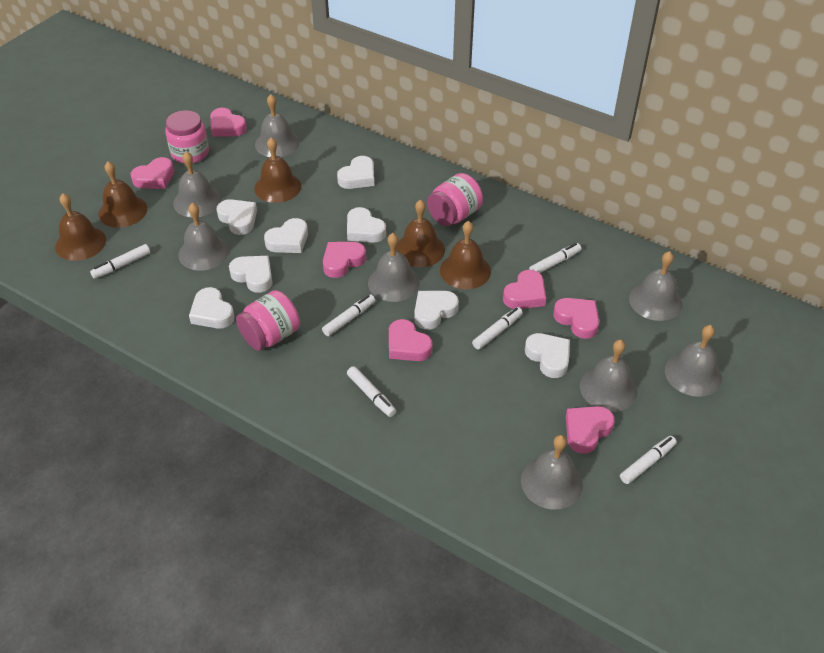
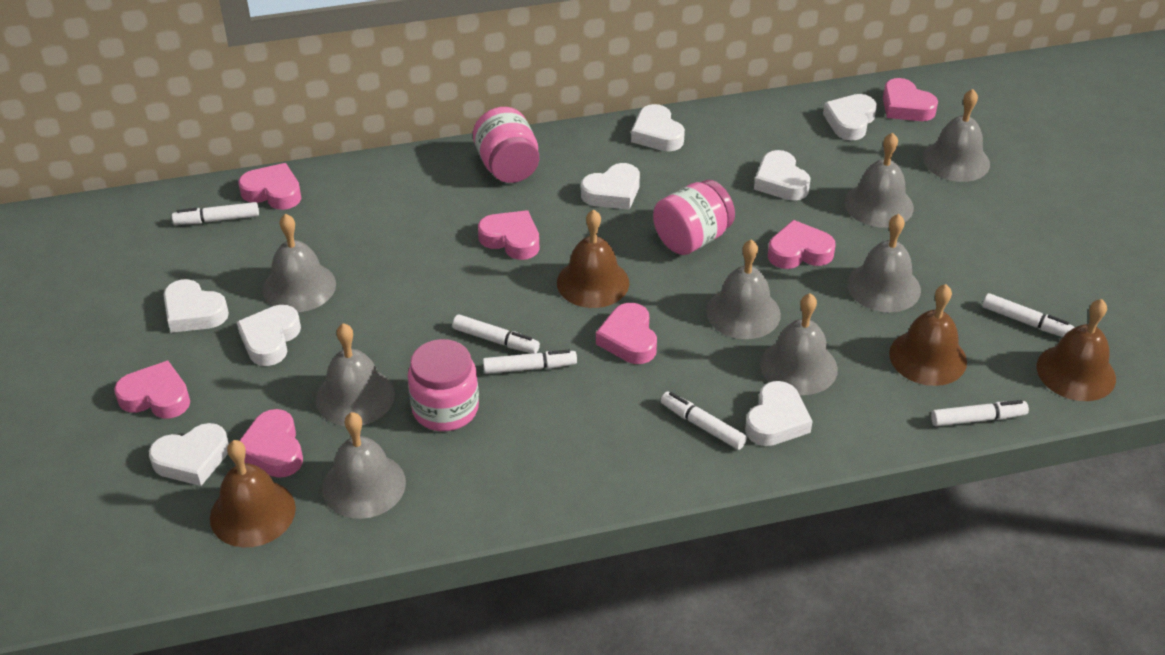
brown bell: 5 -> 4

